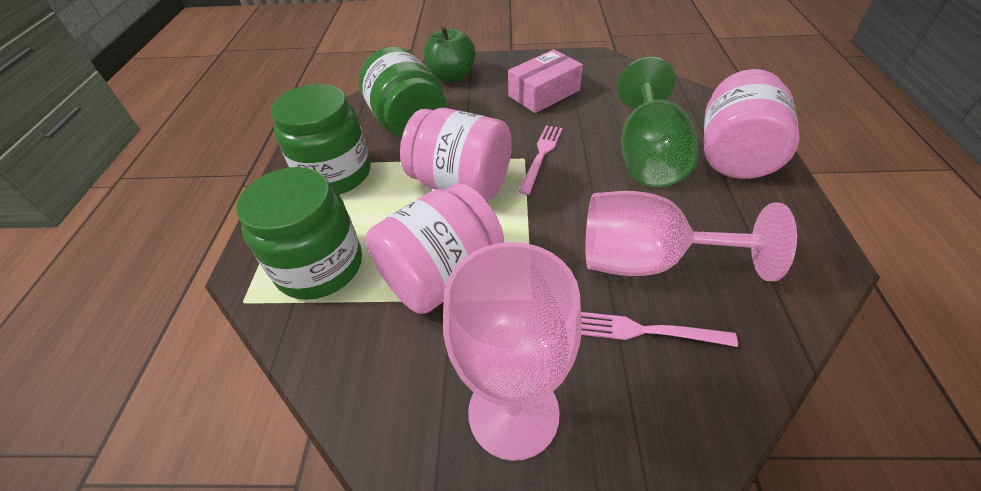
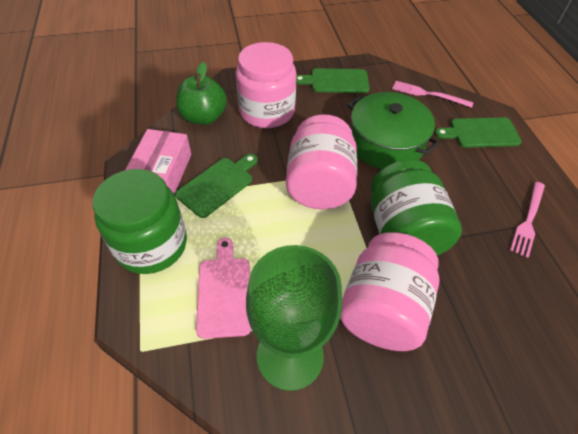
green cutting board: 0 -> 3
green jar: 3 -> 2
green pot: 0 -> 1
pink cutting board: 0 -> 1
pink goblet: 2 -> 0

